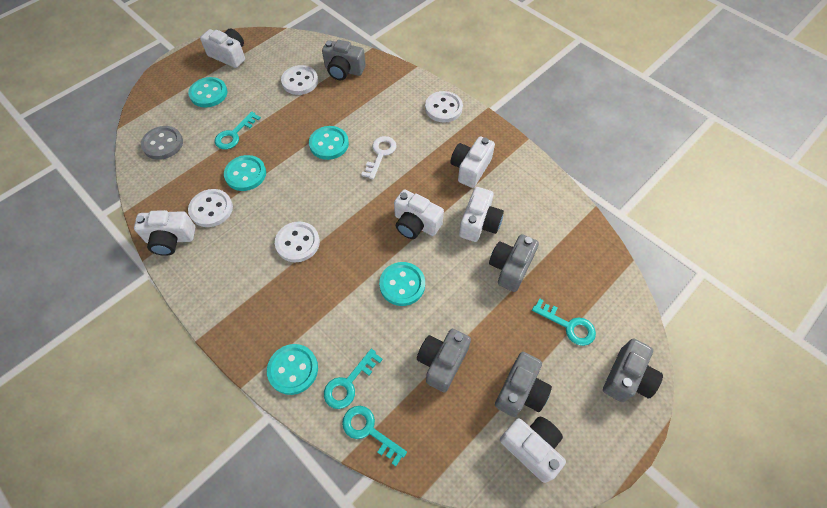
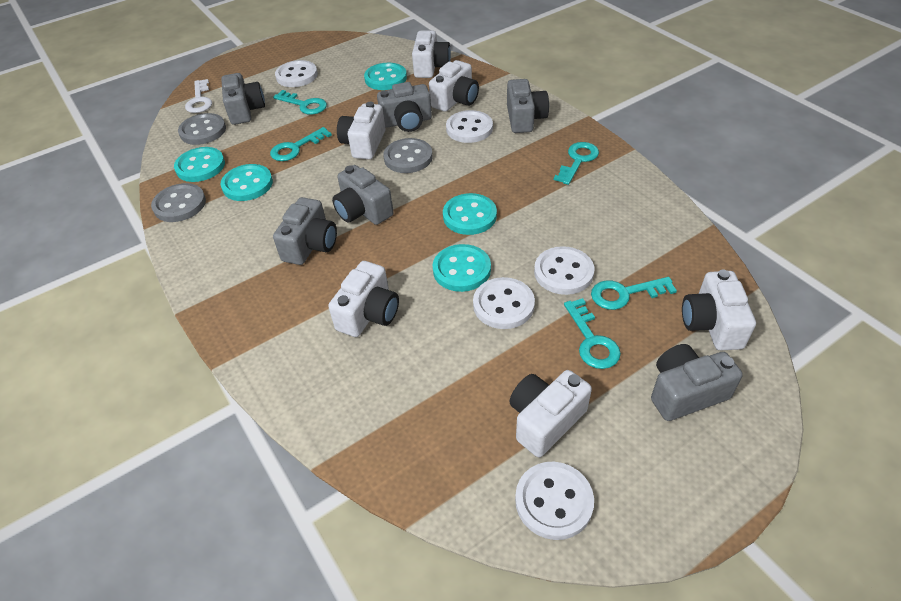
grey button: 1 -> 3
grey camera: 5 -> 6
turquoise key: 4 -> 5
white button: 4 -> 5

